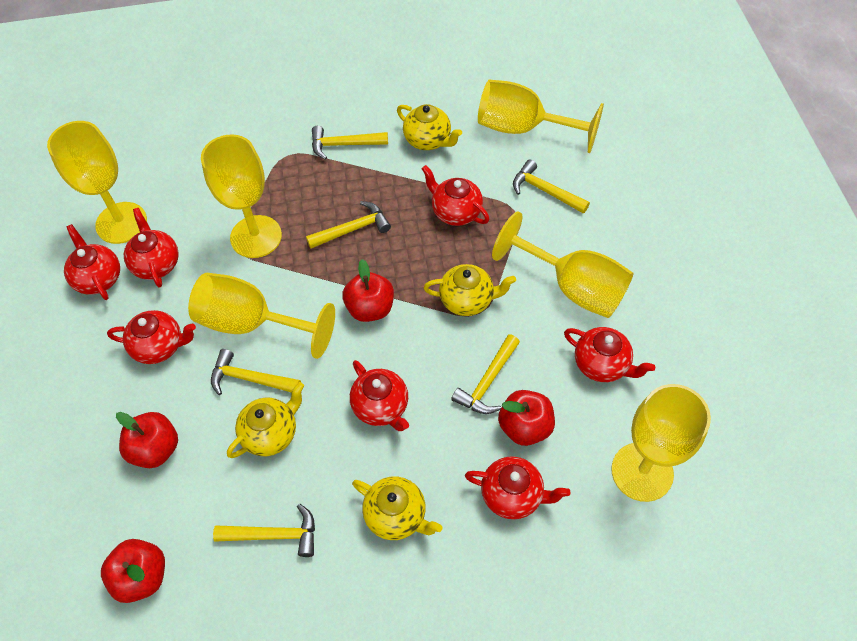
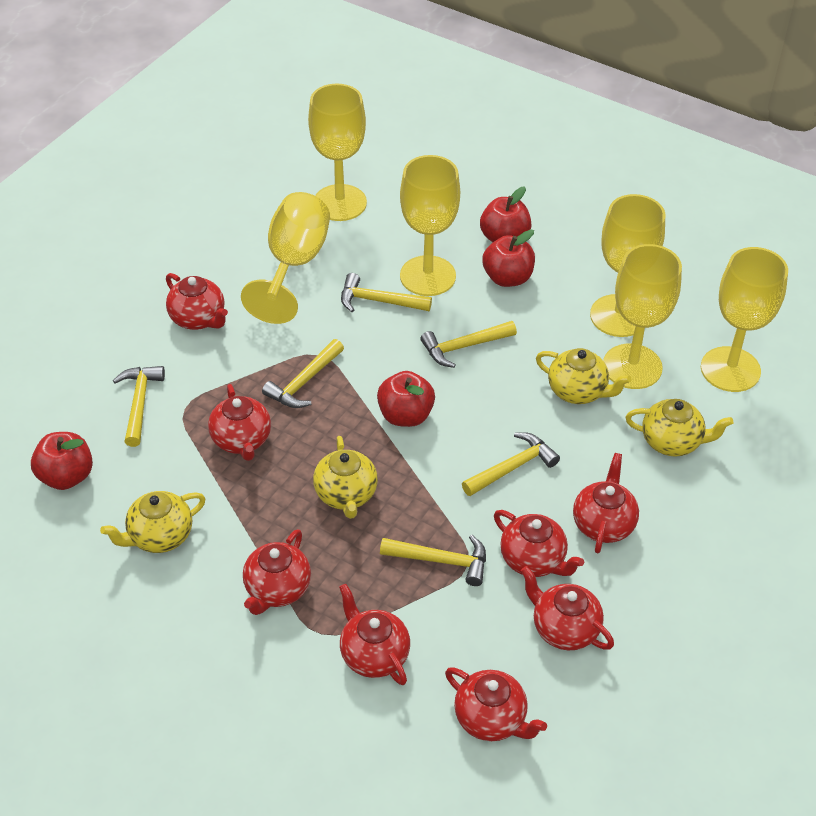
red teapot: 7 -> 8

